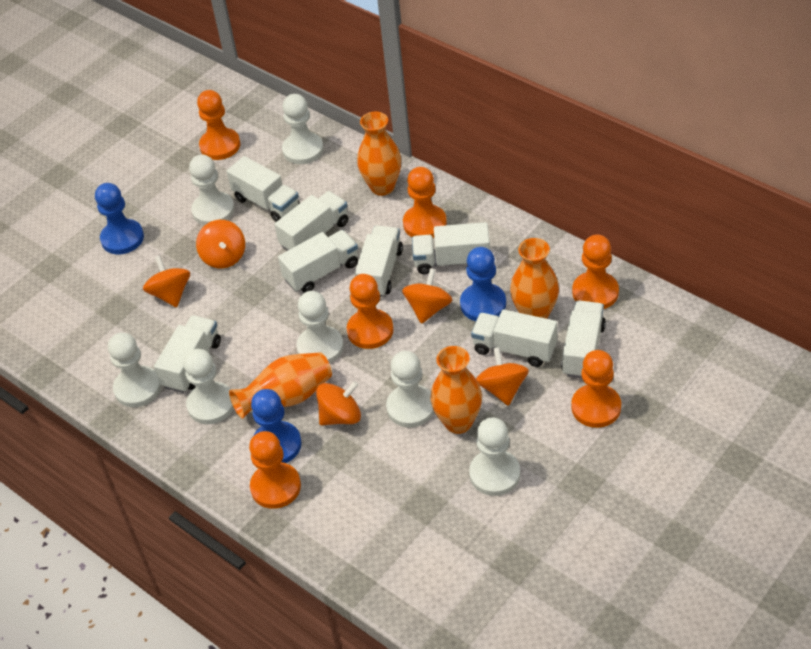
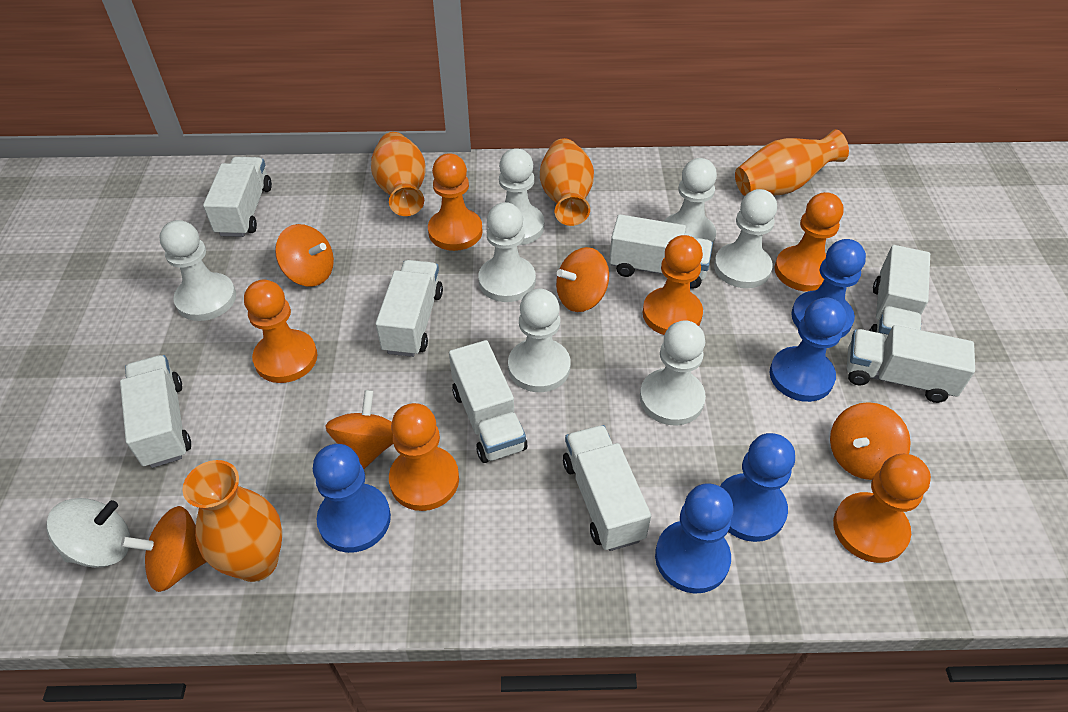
blue pawn: 3 -> 5
white spinning top: 0 -> 1

